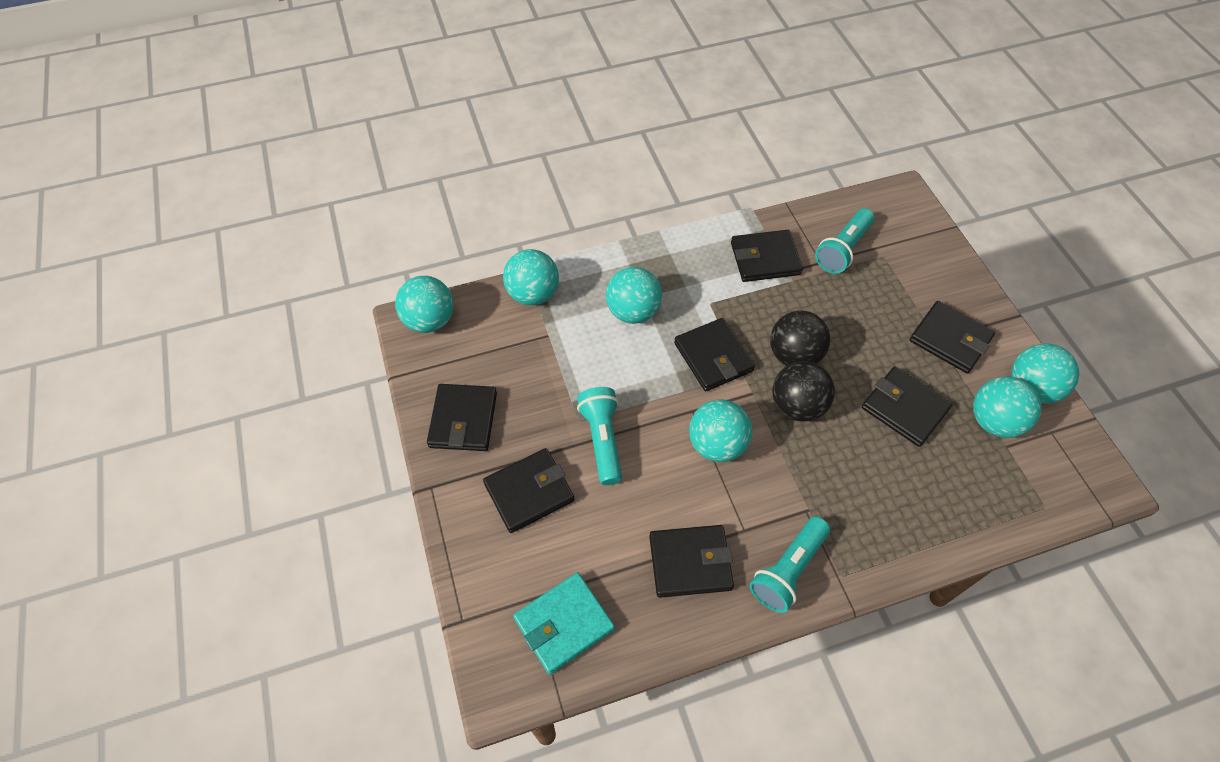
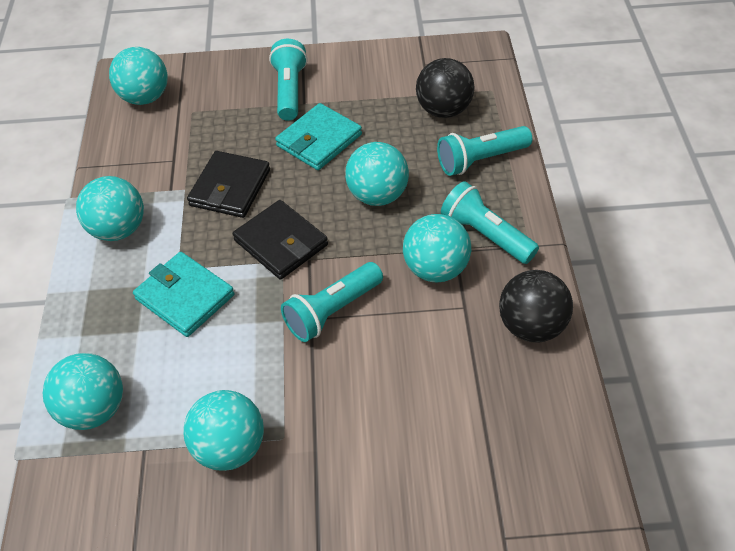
black wallet: 7 -> 2
turquoise flashlight: 3 -> 4
turquoise wallet: 1 -> 2

